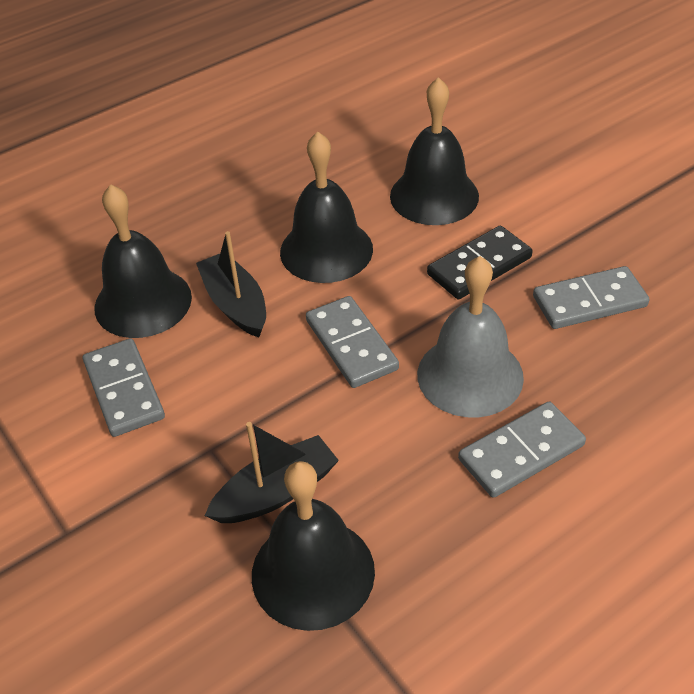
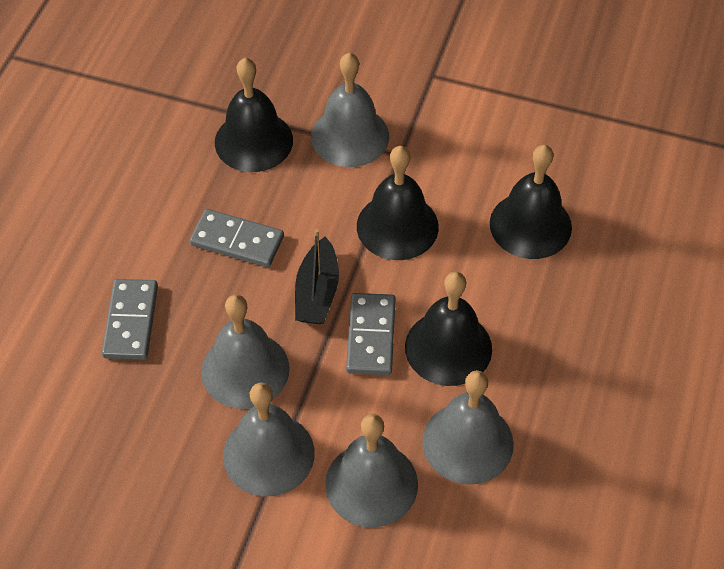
black boat: 2 -> 1
black domino: 1 -> 0
grey bell: 1 -> 5
grey domino: 4 -> 3

